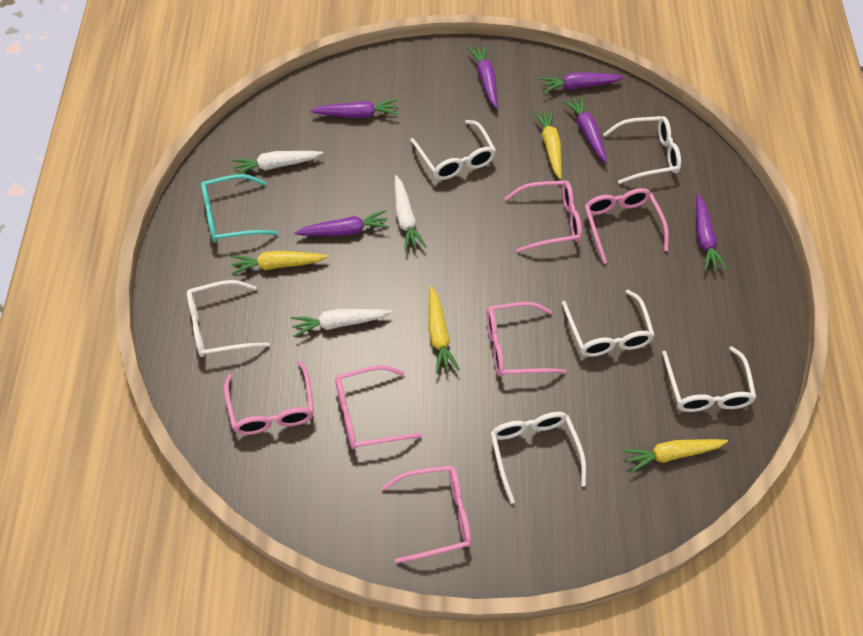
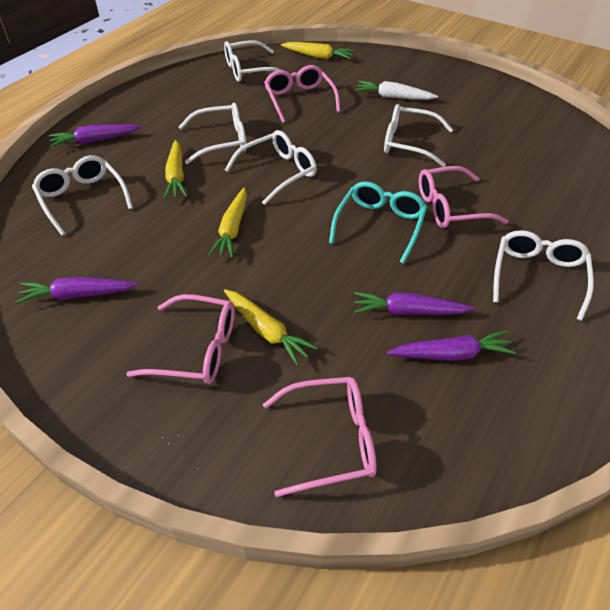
pink glasses: 6 -> 4
purple carrot: 6 -> 4
white carrot: 3 -> 1

